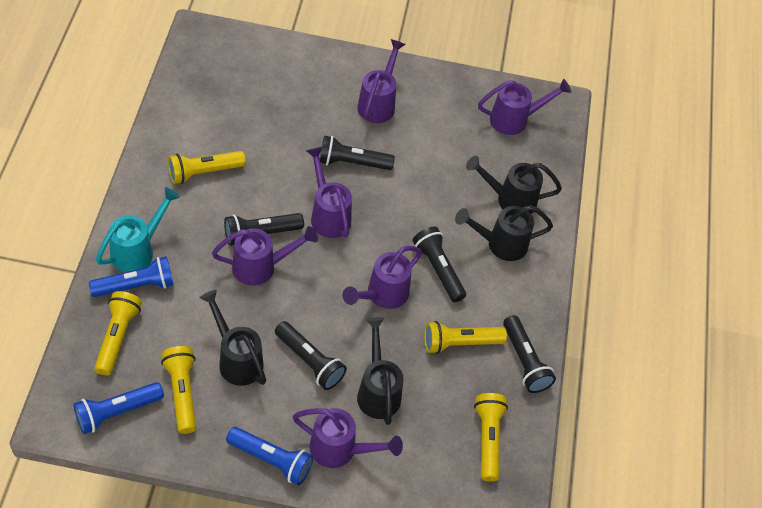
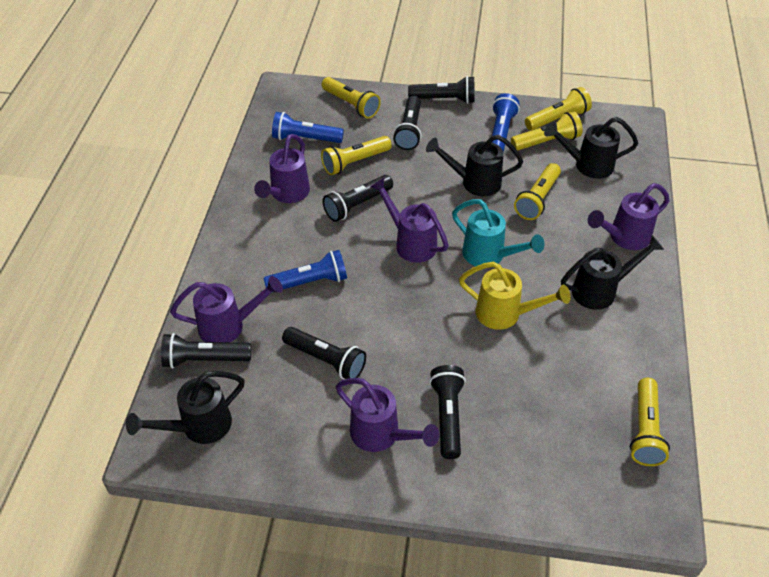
black flashlight: 5 -> 6
purple watering can: 6 -> 5
yellow flashlight: 5 -> 6
yellow watering can: 0 -> 1

